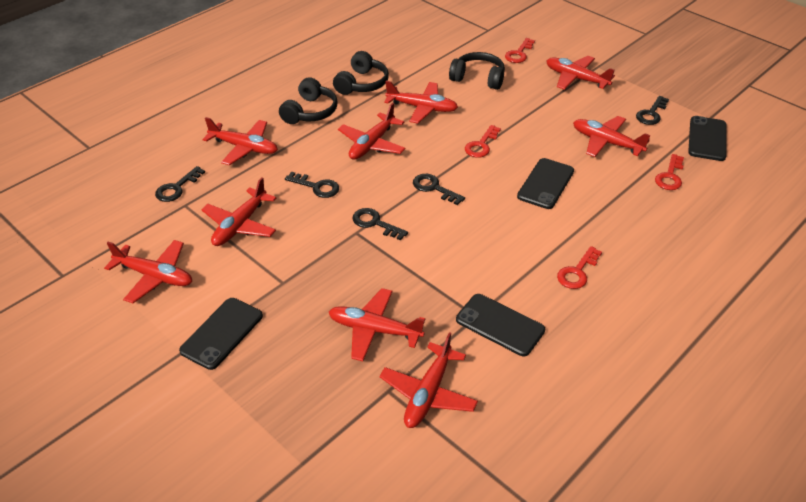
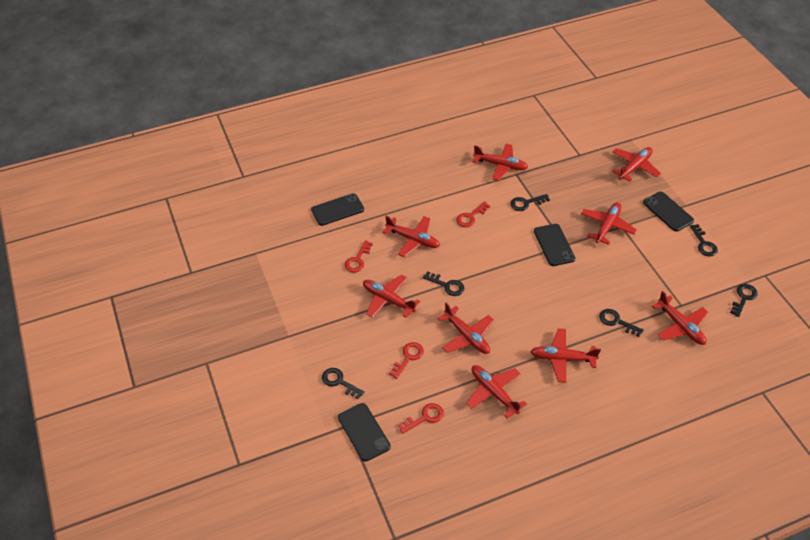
black headphones: 3 -> 0
black key: 5 -> 6

